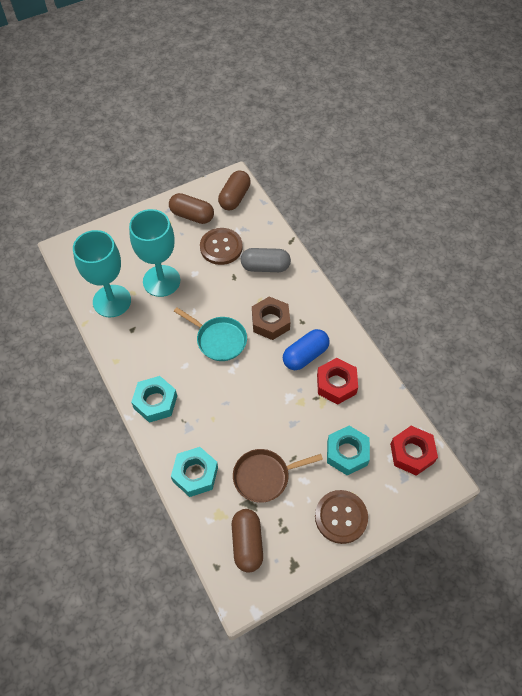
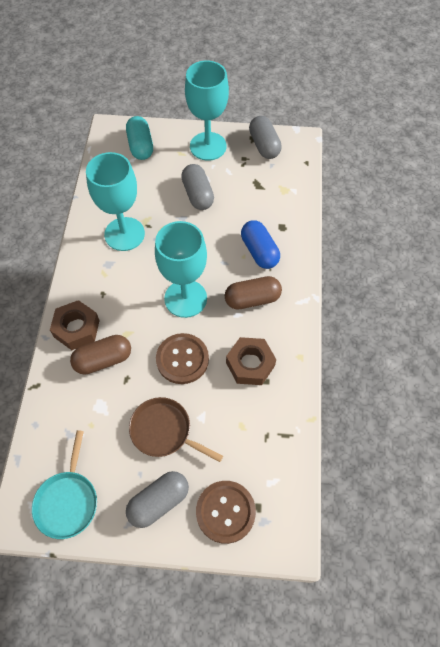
brown capsule: 3 -> 2
brown nut: 1 -> 2
grey capsule: 1 -> 3
red nut: 2 -> 0
turquoise capsule: 0 -> 1
turquoise goblet: 2 -> 3
turquoise nut: 3 -> 0

